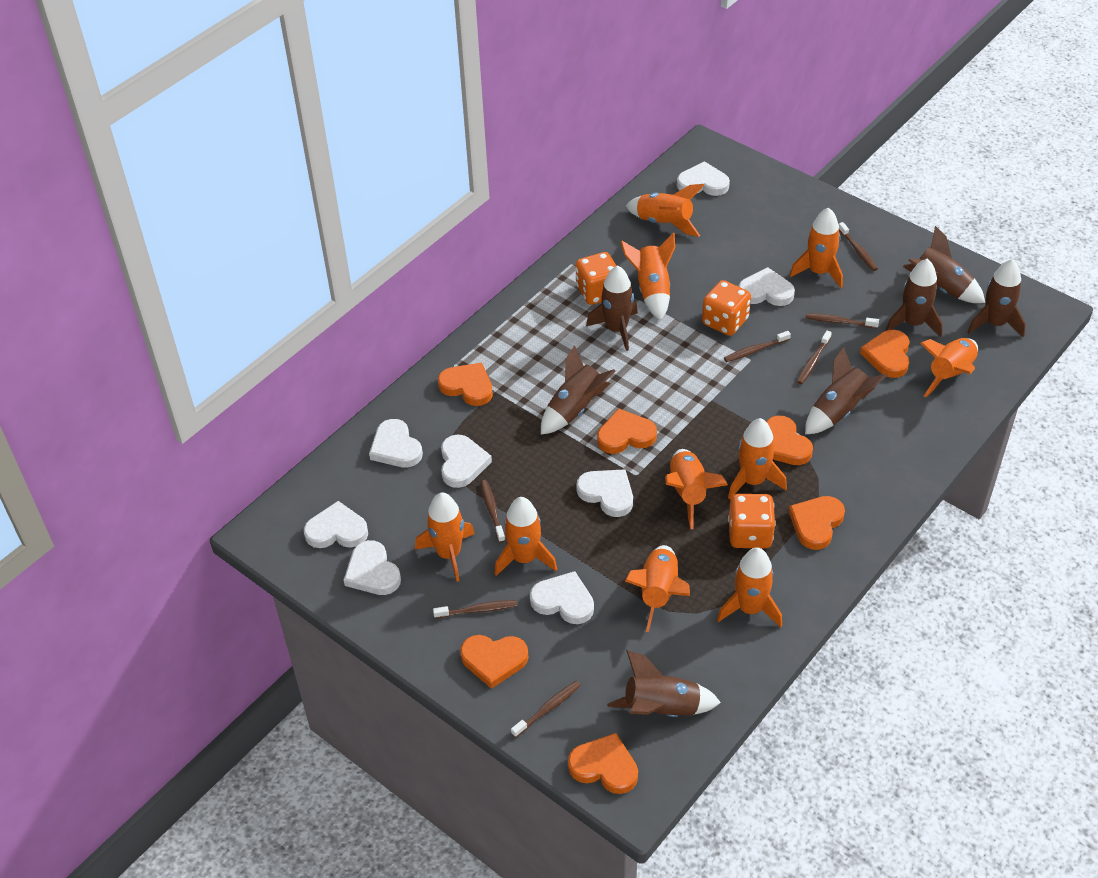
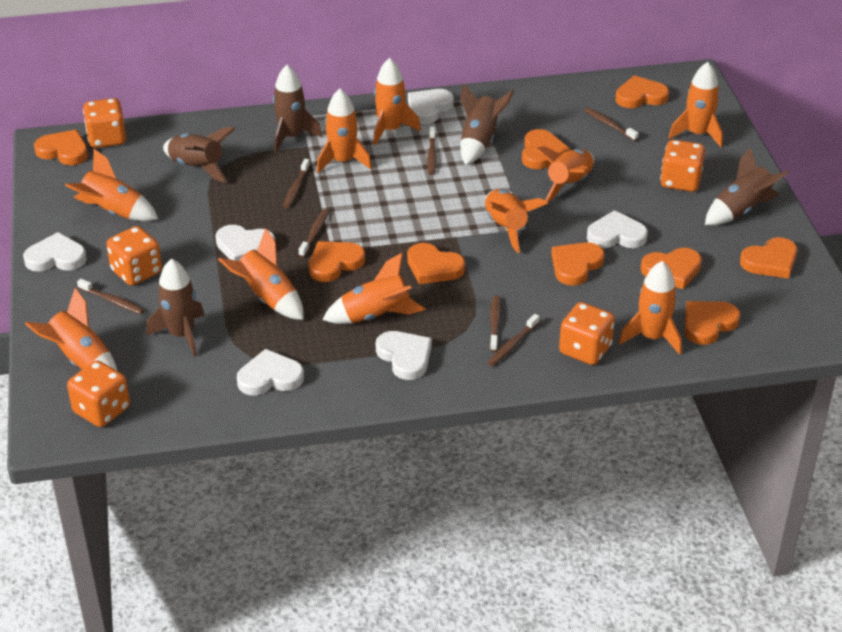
brown rocket: 7 -> 5
orange dice: 3 -> 5
orange heart: 7 -> 9
white heart: 8 -> 6

